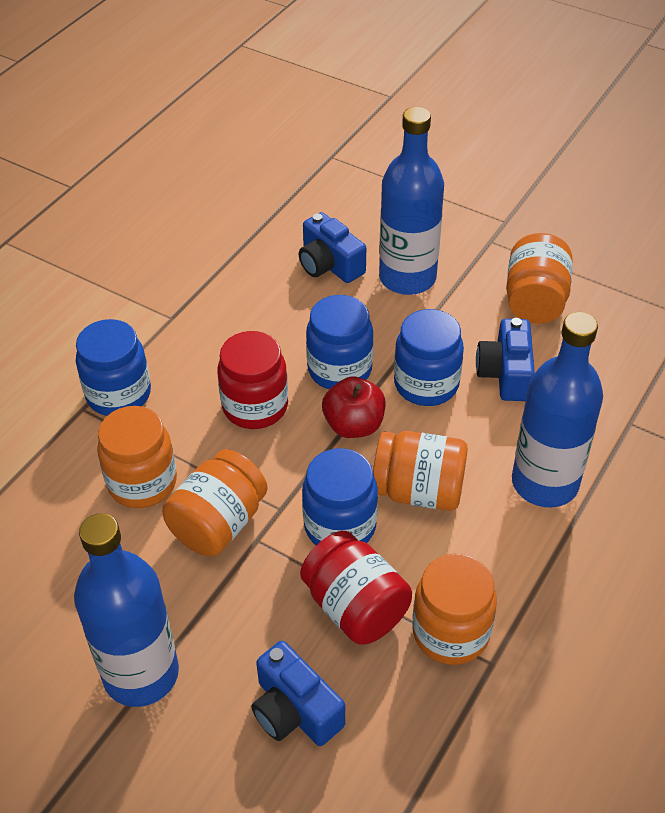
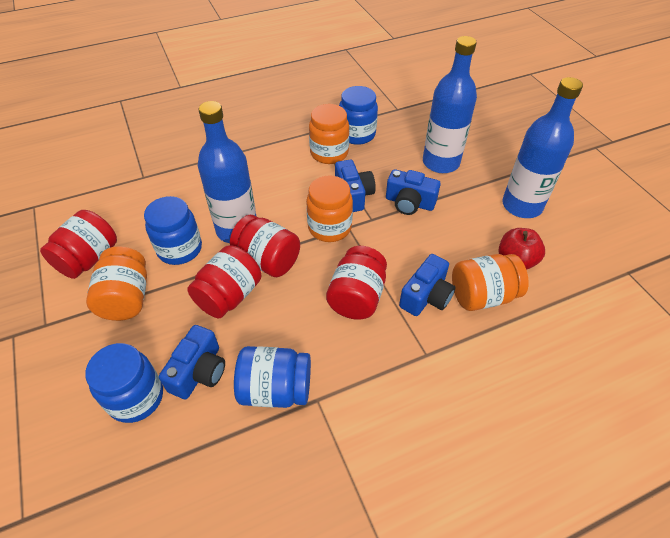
blue camera: 3 -> 4
orange jar: 5 -> 4
red jar: 2 -> 4

